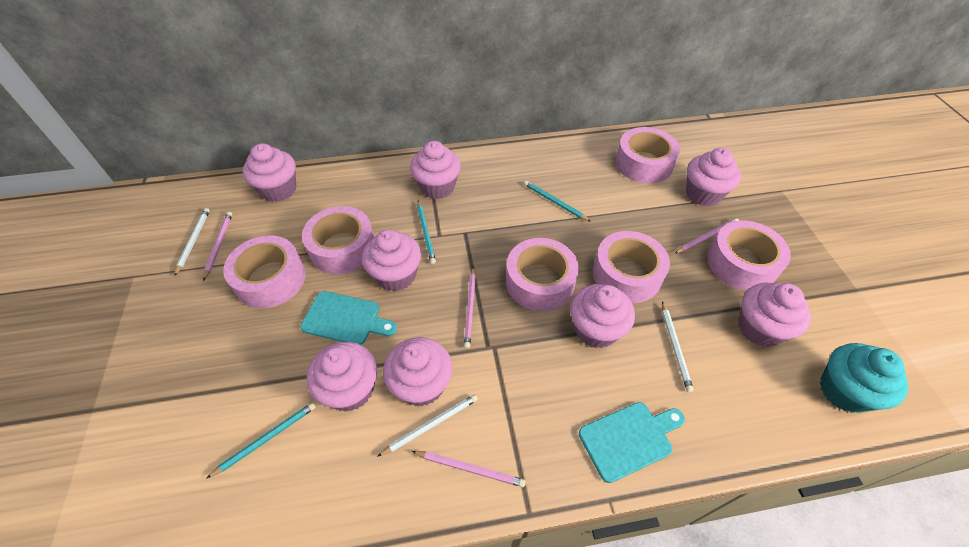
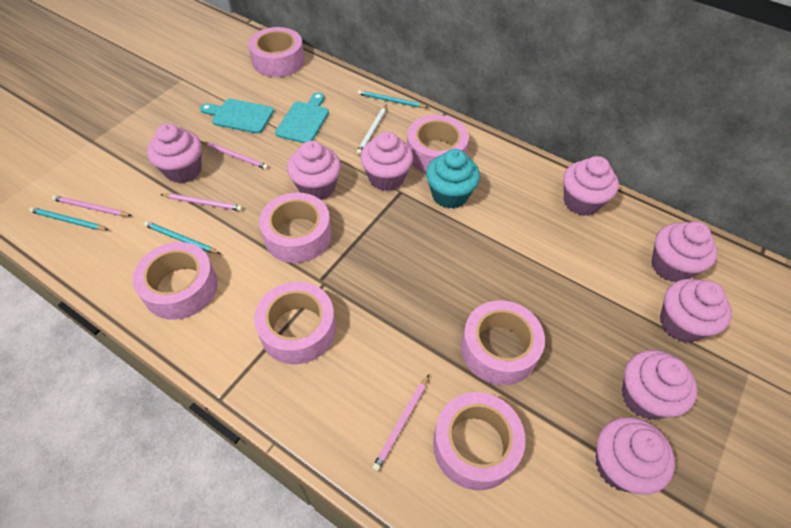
pink tape: 6 -> 7
white pencil: 3 -> 1

